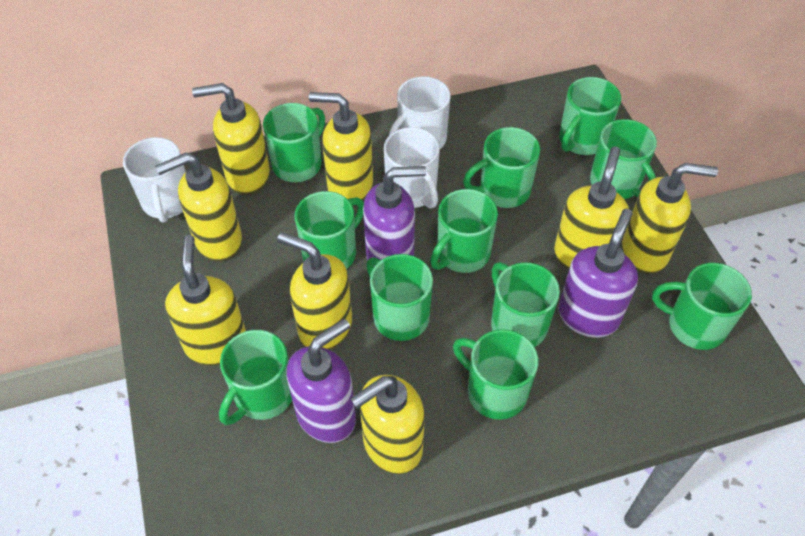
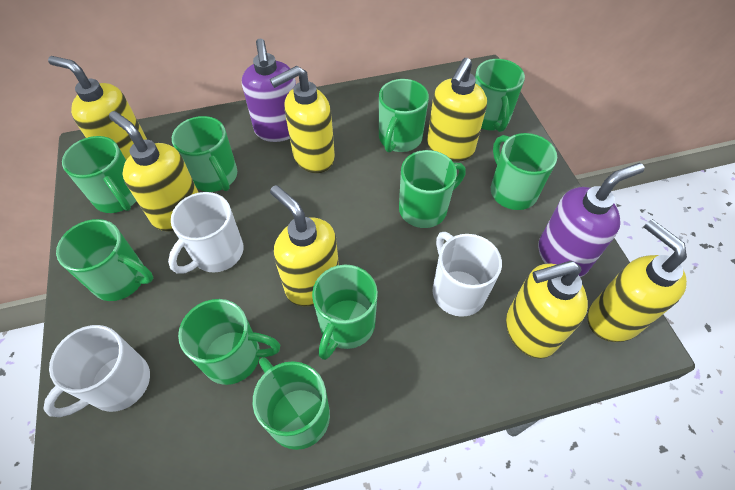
green mug: 11 -> 10
purple soap dispenser: 3 -> 2
yellow soap dispenser: 8 -> 7

